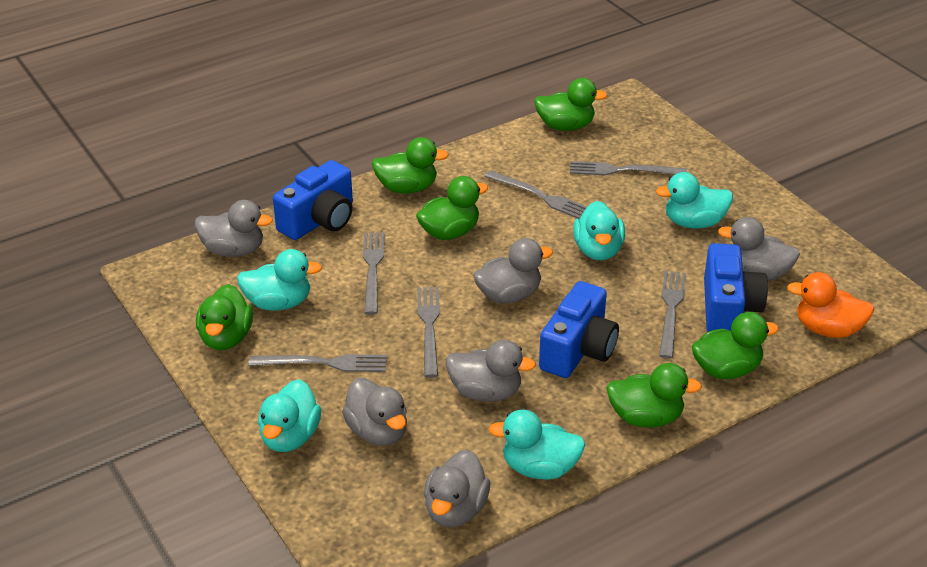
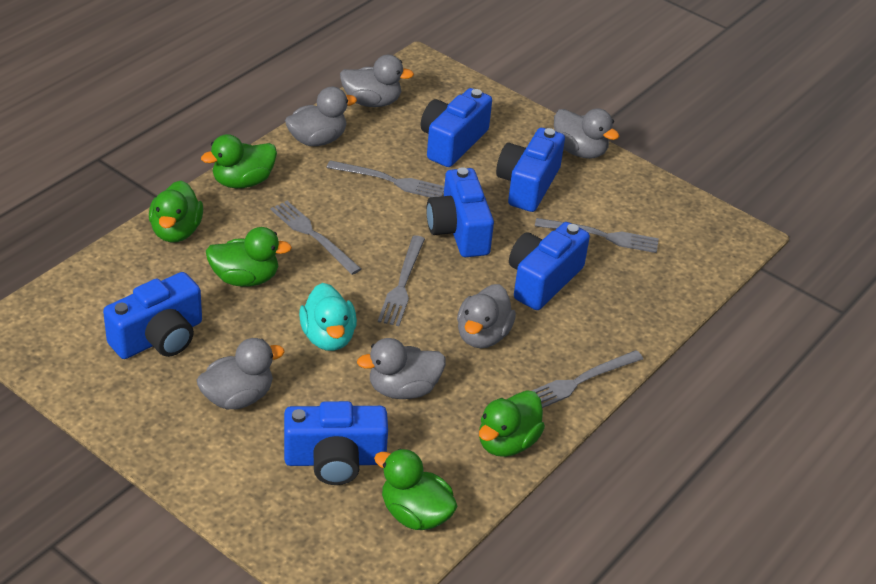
blue camera: 3 -> 6
green duck: 6 -> 5
grey fork: 6 -> 5
orange duck: 1 -> 0
turquoise duck: 5 -> 1

